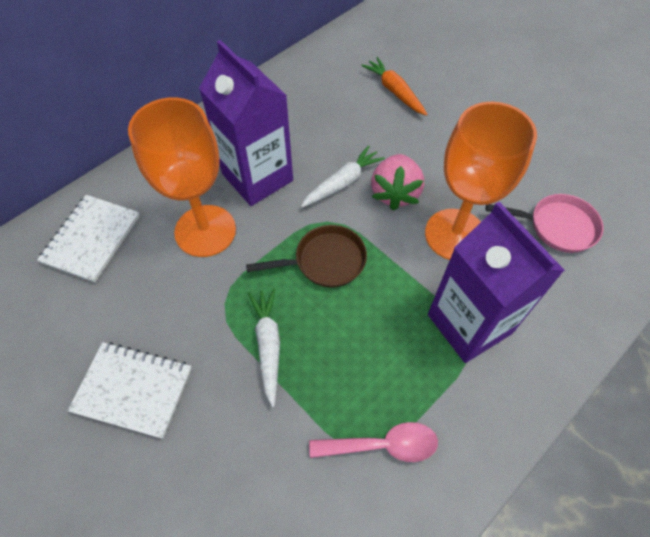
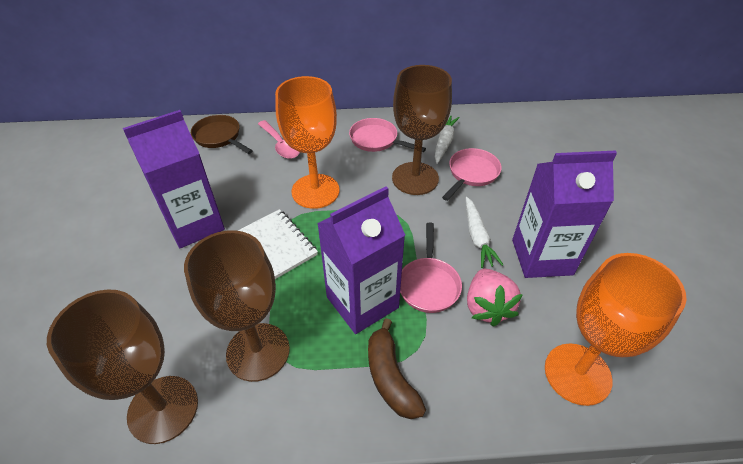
brown banana: 0 -> 1
brown goblet: 0 -> 3
orange carrot: 1 -> 0
pink pan: 1 -> 3
purple carton: 2 -> 3
white notebook: 2 -> 1

